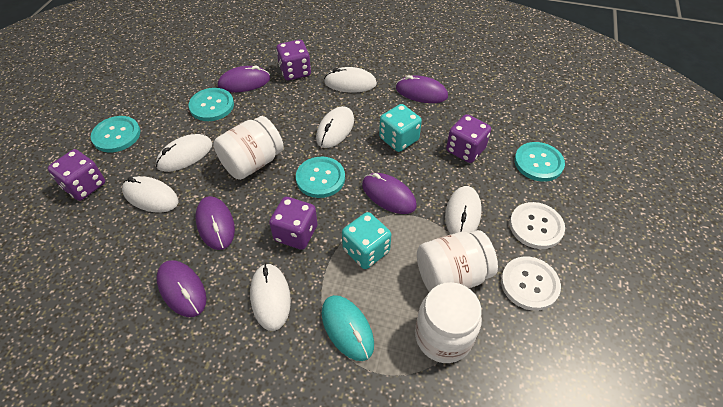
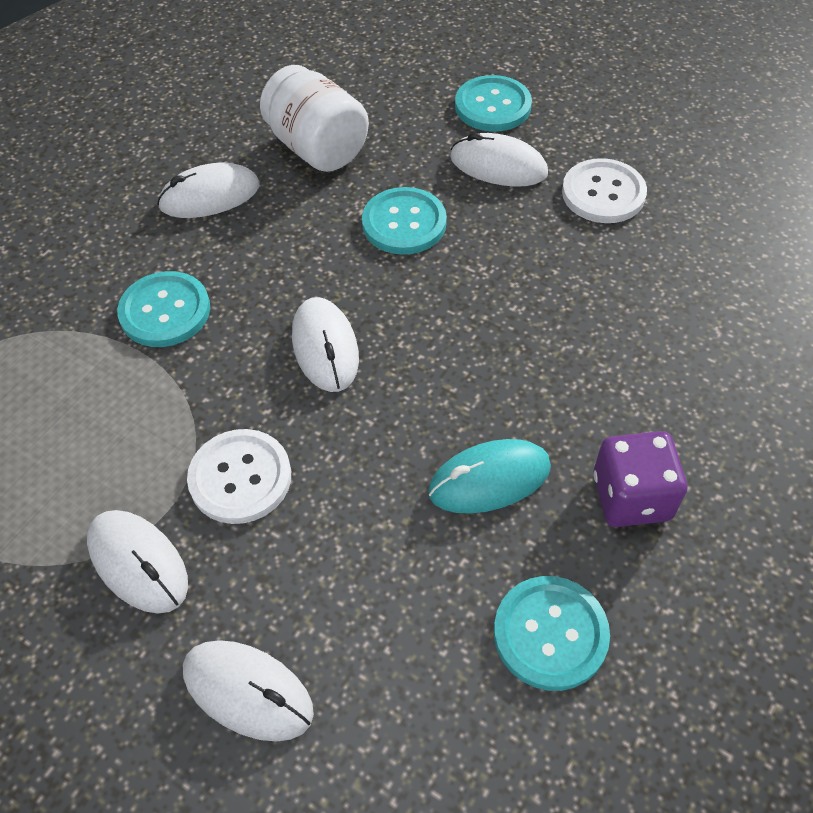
purple dice: 4 -> 1
purple mouse: 5 -> 0
turquoise dice: 2 -> 0
white jar: 3 -> 1
white mouse: 6 -> 5

